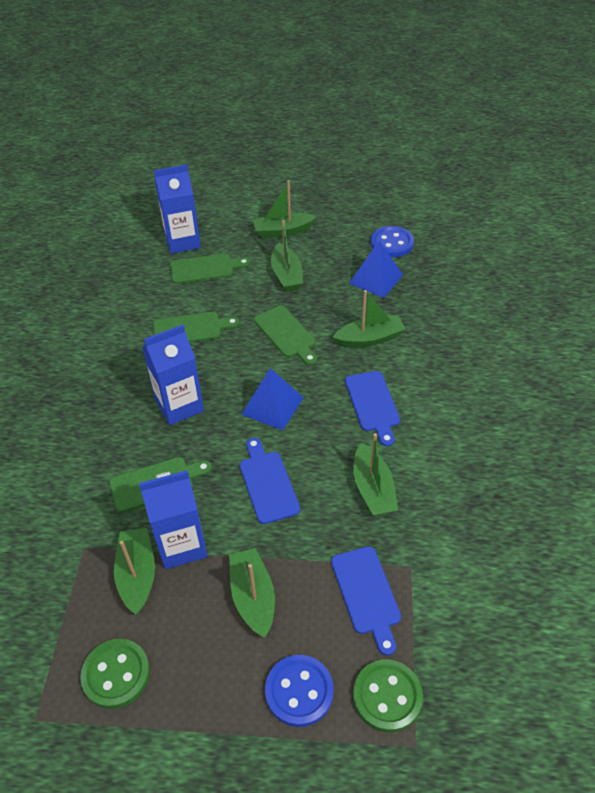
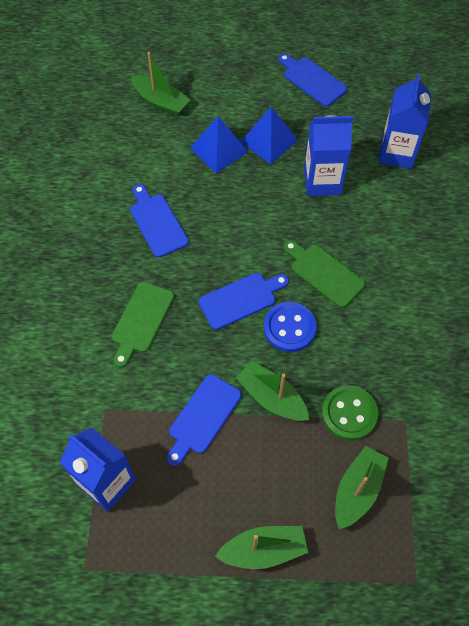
blue button: 2 -> 1
blue cutting board: 3 -> 4
green boat: 6 -> 4
green button: 2 -> 1
green cutting board: 4 -> 2

